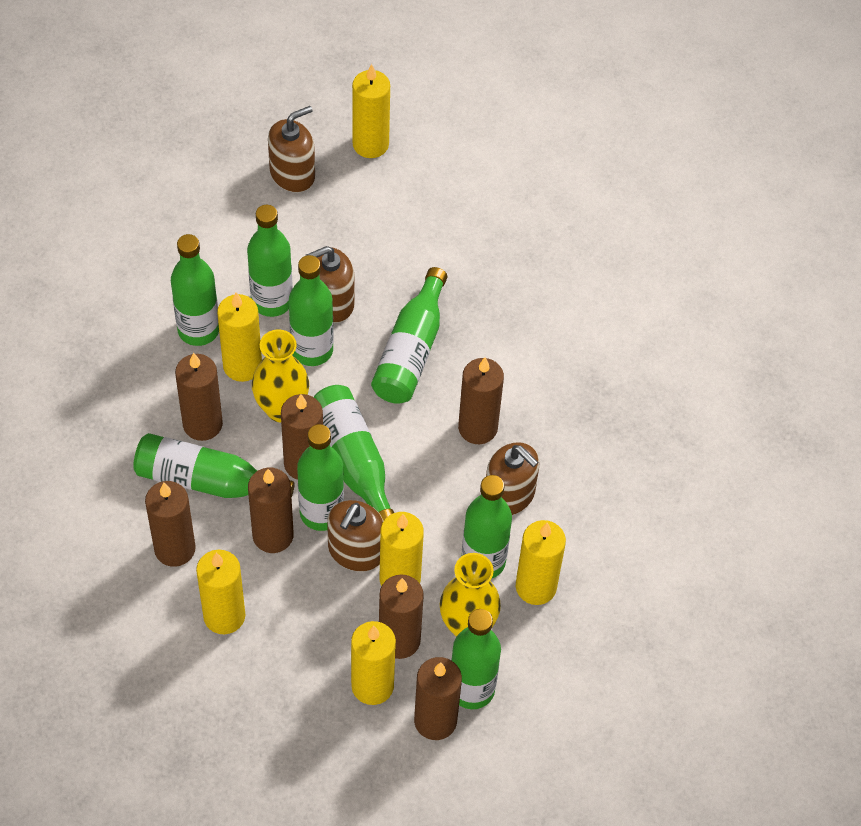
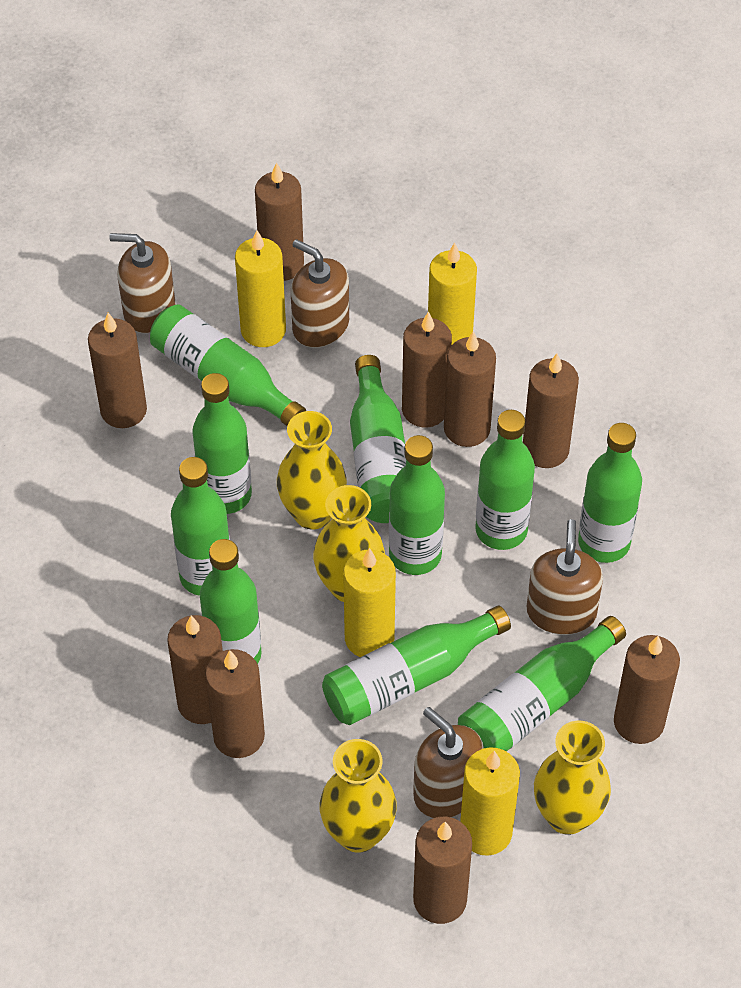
brown candle: 7 -> 9
green bottle: 9 -> 10
yellow candle: 6 -> 4
yellow vase: 2 -> 4

